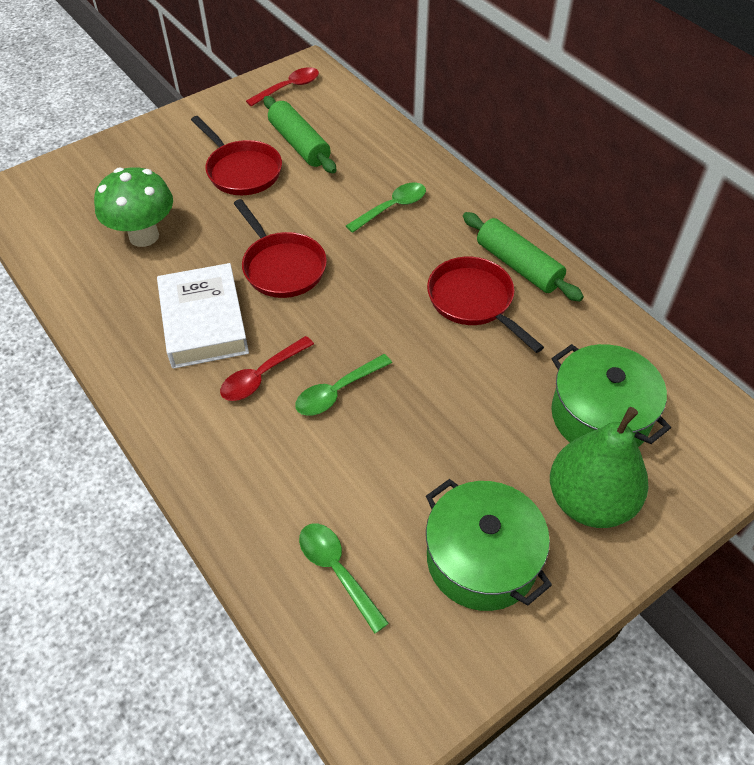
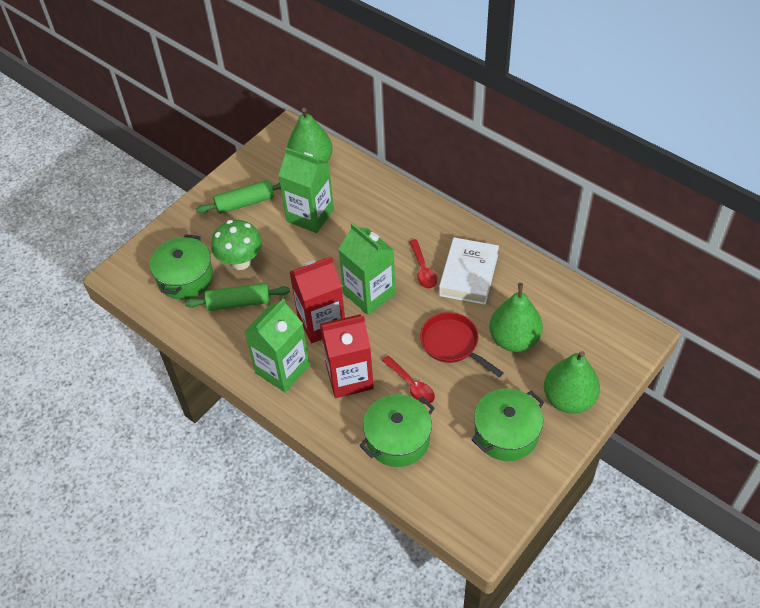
green carton: 0 -> 3
green pear: 1 -> 3
green pot: 2 -> 3
green spoon: 3 -> 0
red carton: 0 -> 2
red pan: 3 -> 1

